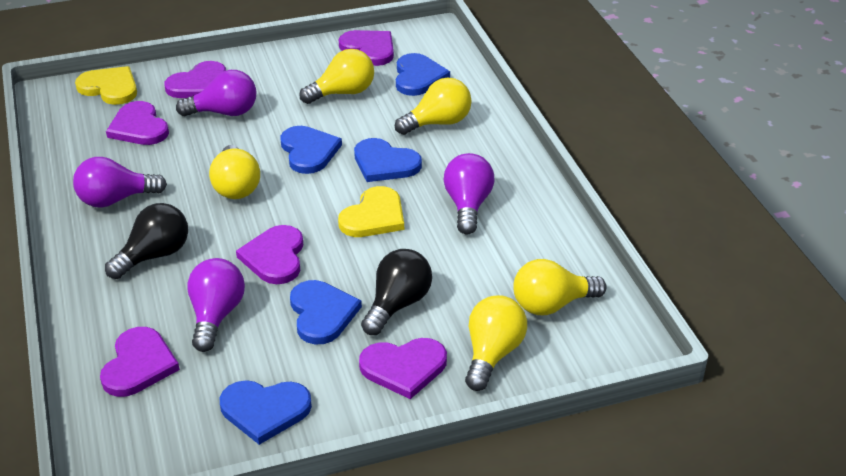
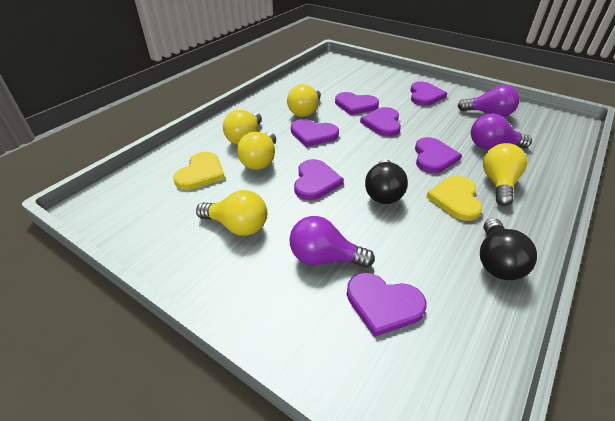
blue heart: 5 -> 0
purple heart: 6 -> 7
purple light bulb: 4 -> 3

